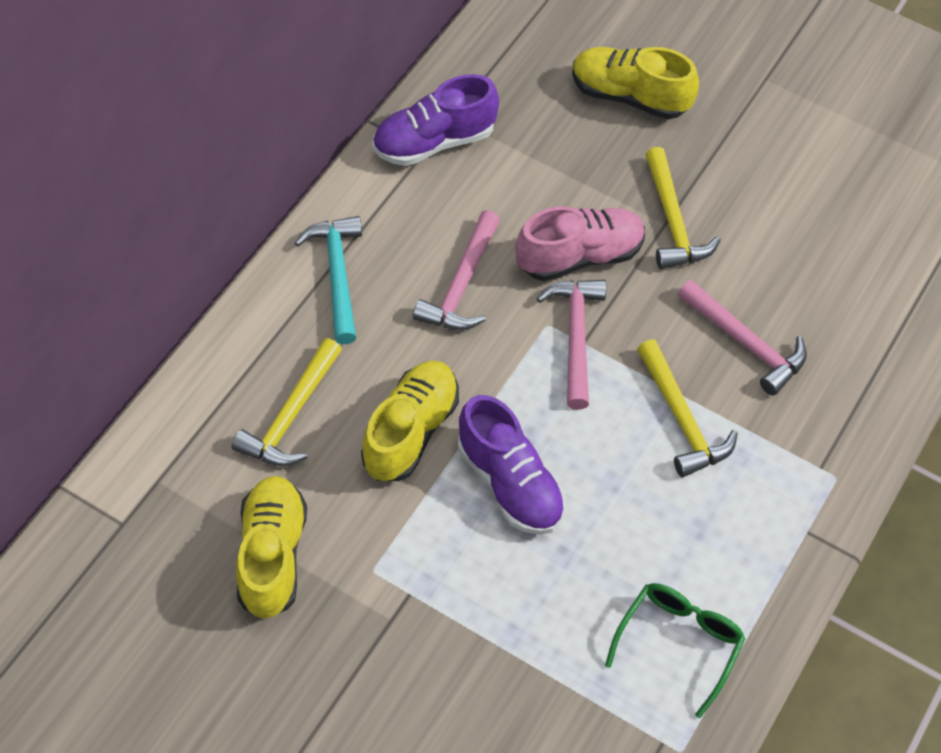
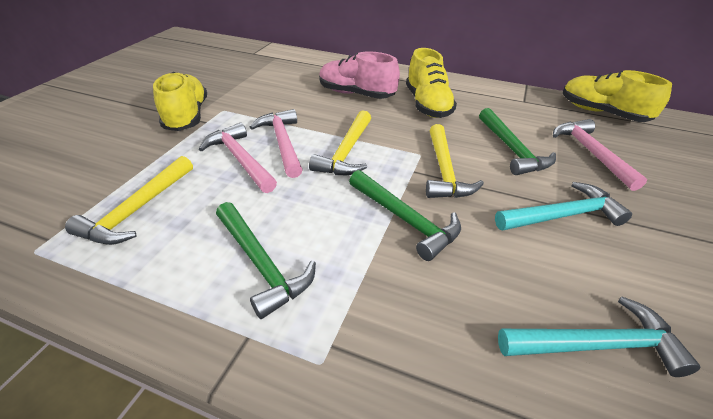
green glasses: 1 -> 0
green hammer: 0 -> 3
purple shoe: 2 -> 0
turquoise hammer: 1 -> 2

